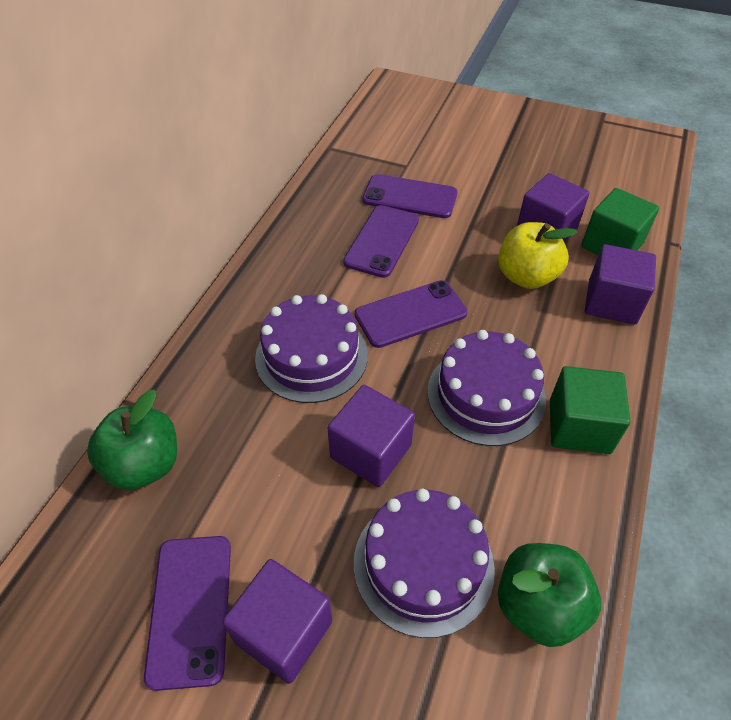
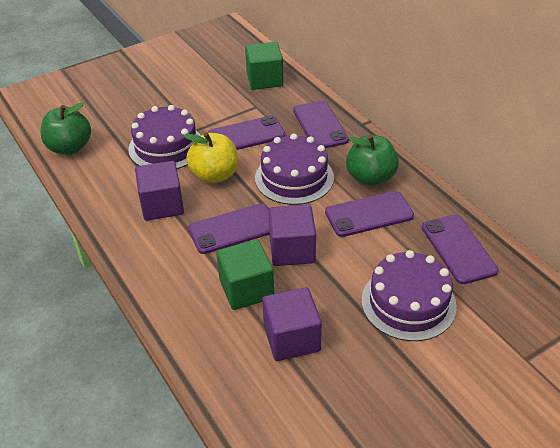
purple cube: 4 -> 3
purple phone: 4 -> 5

